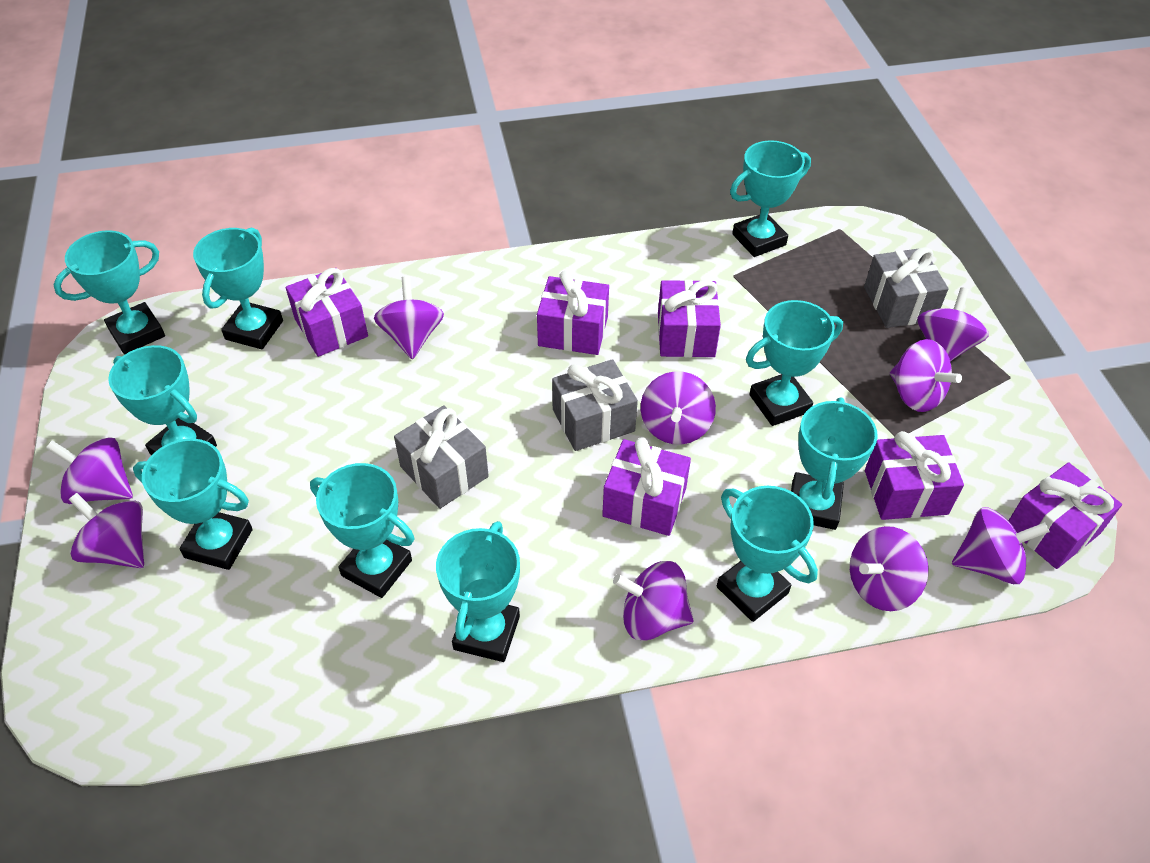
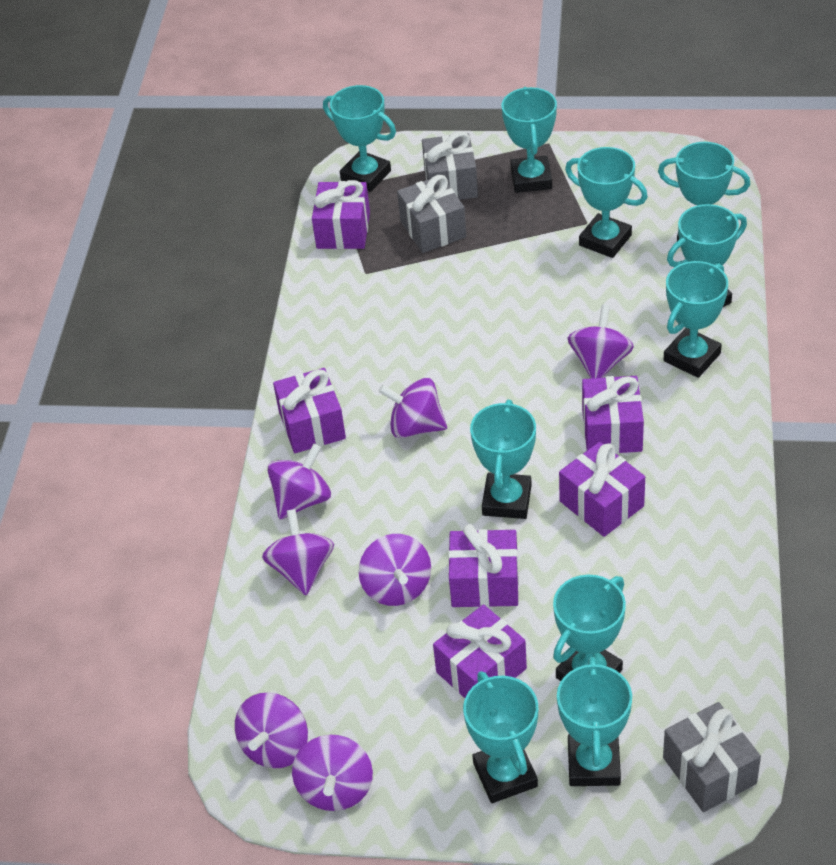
purple spinning top: 9 -> 7

